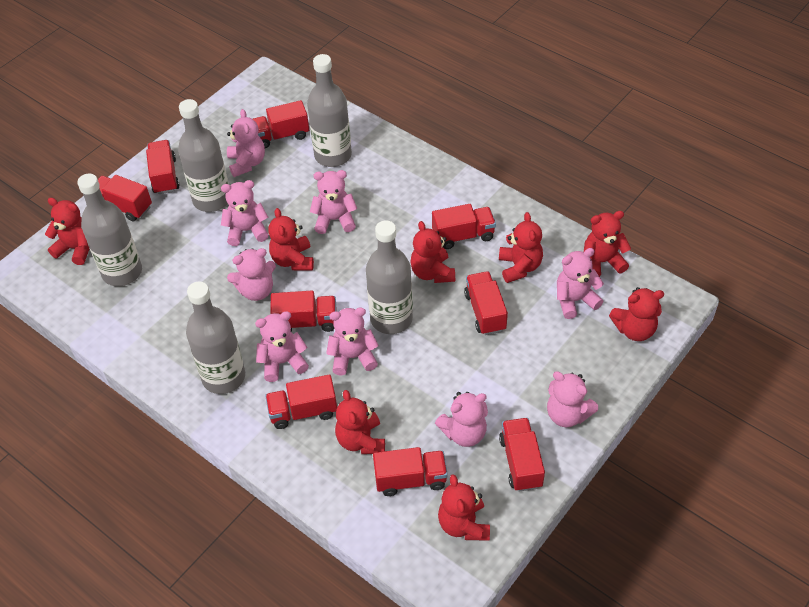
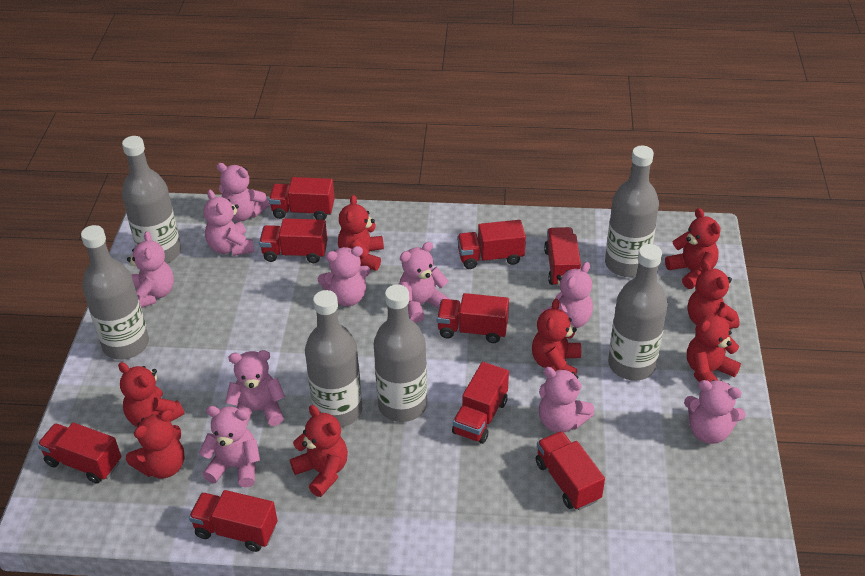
grey bottle: 5 -> 6
pink teddy bear: 9 -> 10

